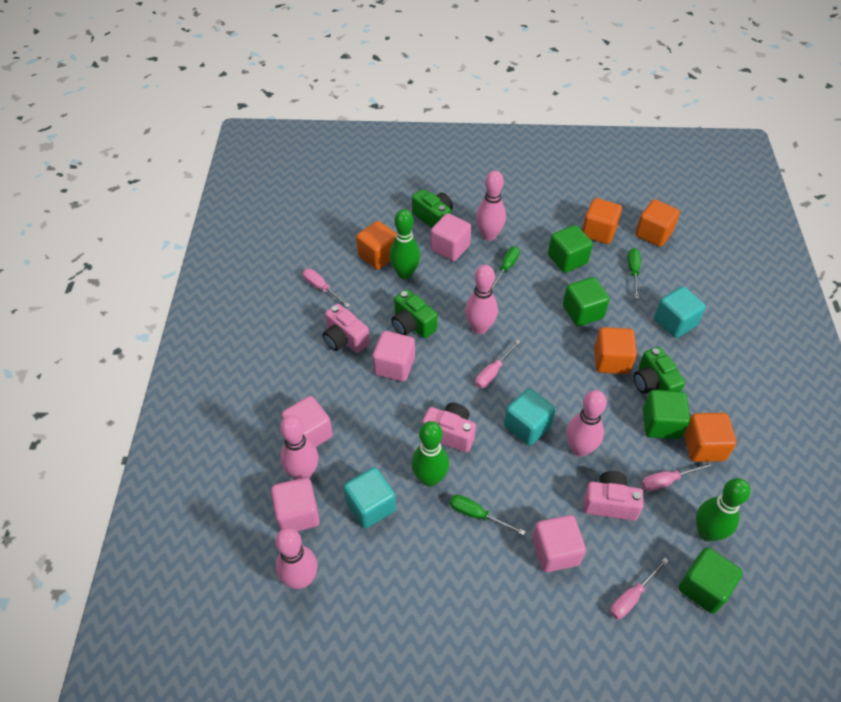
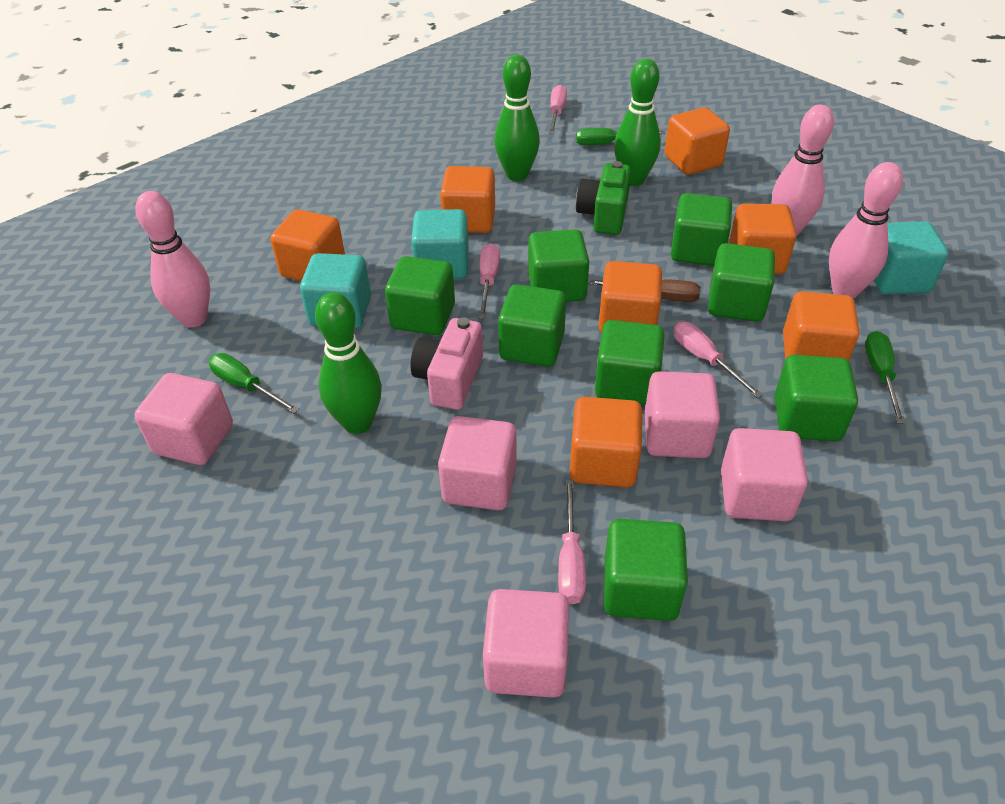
brown screwdriver: 0 -> 1
green camera: 3 -> 1
green cube: 4 -> 8
orange cube: 5 -> 7
pink bowling pin: 5 -> 3
pink camera: 3 -> 1

